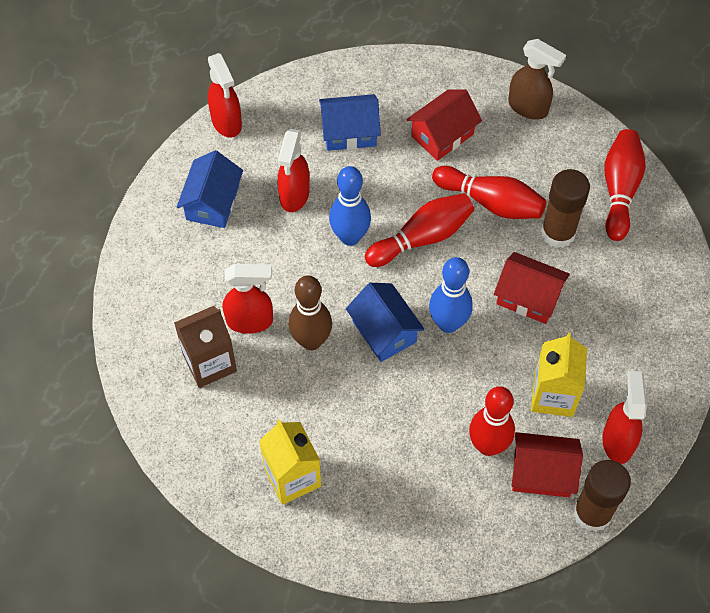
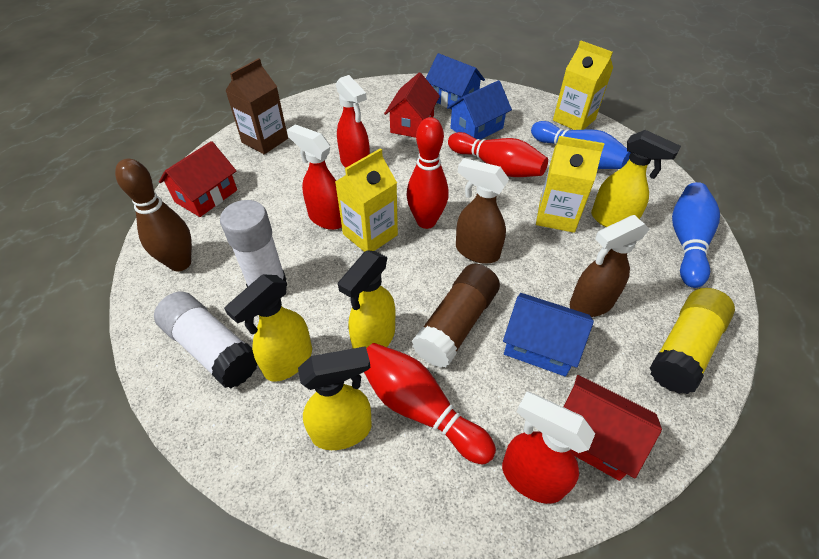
brown glue stick: 2 -> 1
brown spray bottle: 1 -> 2
red bowling pin: 4 -> 3
red spray bottle: 4 -> 3
white glue stick: 0 -> 2
yellow carton: 2 -> 3
yellow glue stick: 0 -> 1
yellow spray bottle: 0 -> 4

